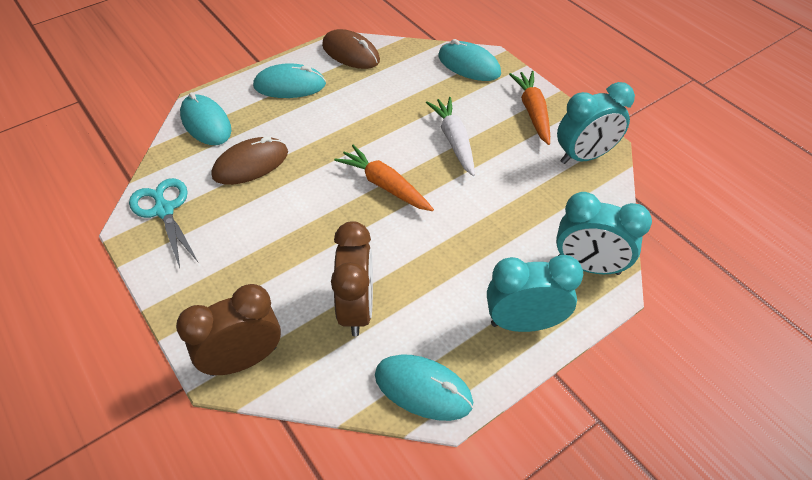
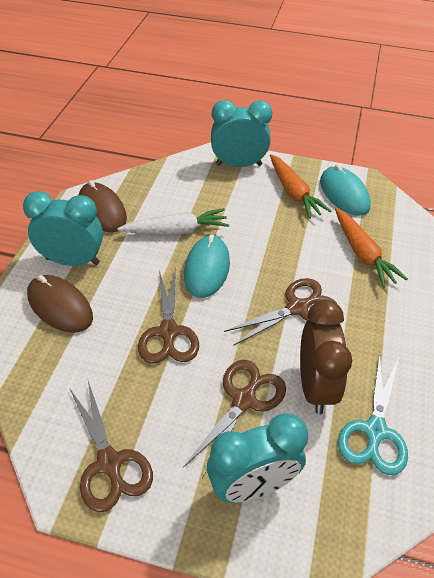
brown clock: 2 -> 1
brown scissors: 0 -> 4
turquoise mouse: 4 -> 2

